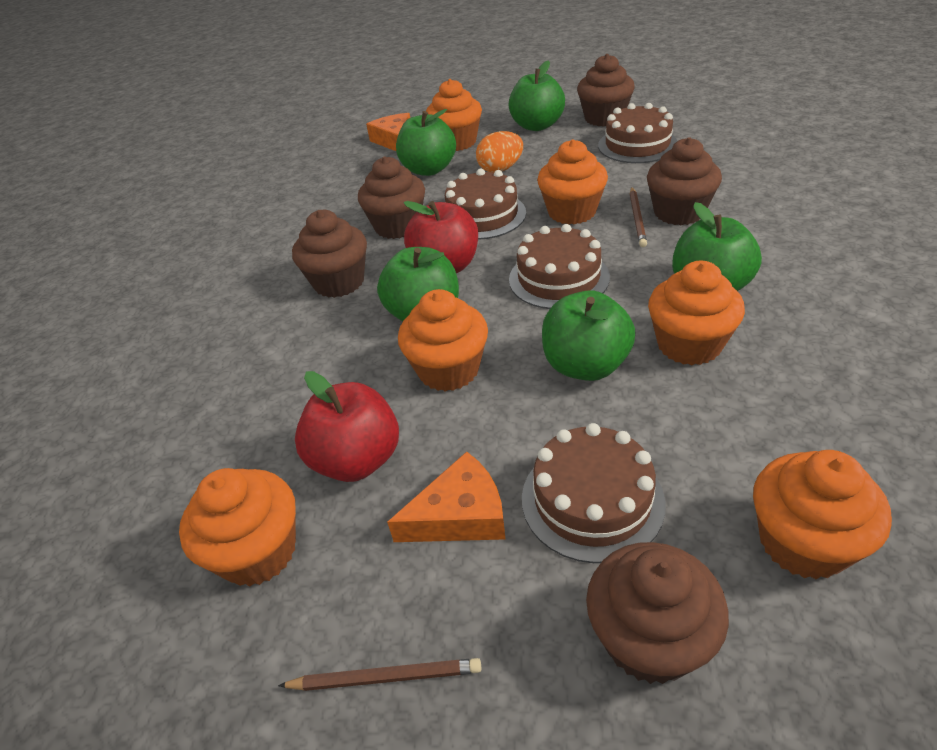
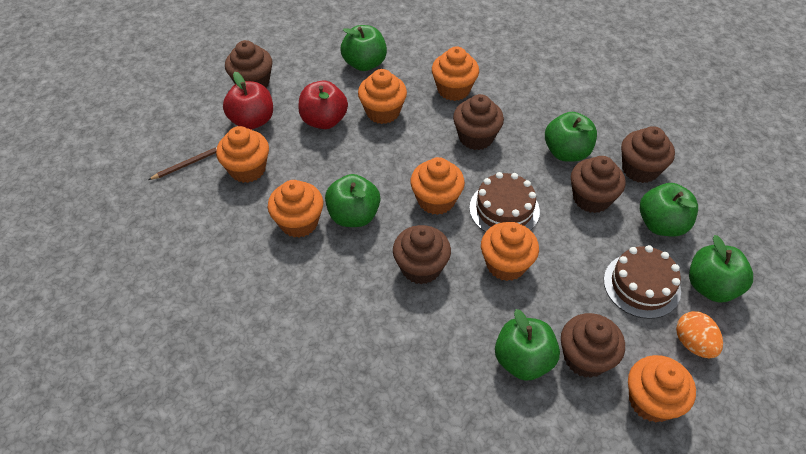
brown cake: 4 -> 2
brown cupcake: 5 -> 6
brown pencil: 2 -> 1
green apple: 5 -> 6
orange cheese: 2 -> 0
orange cupcake: 6 -> 7

